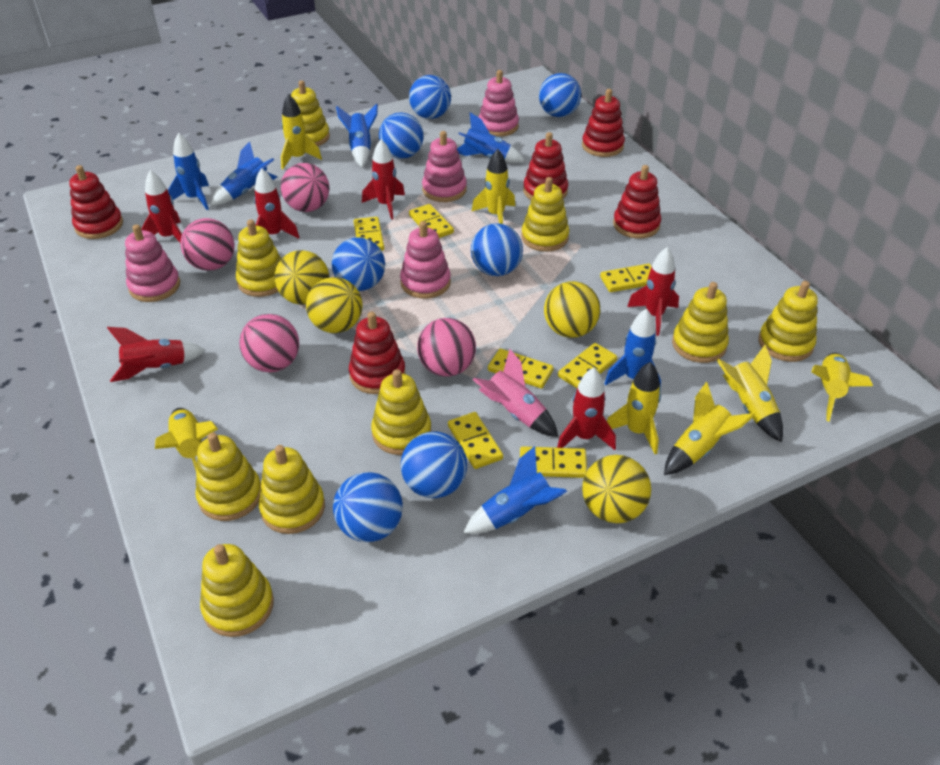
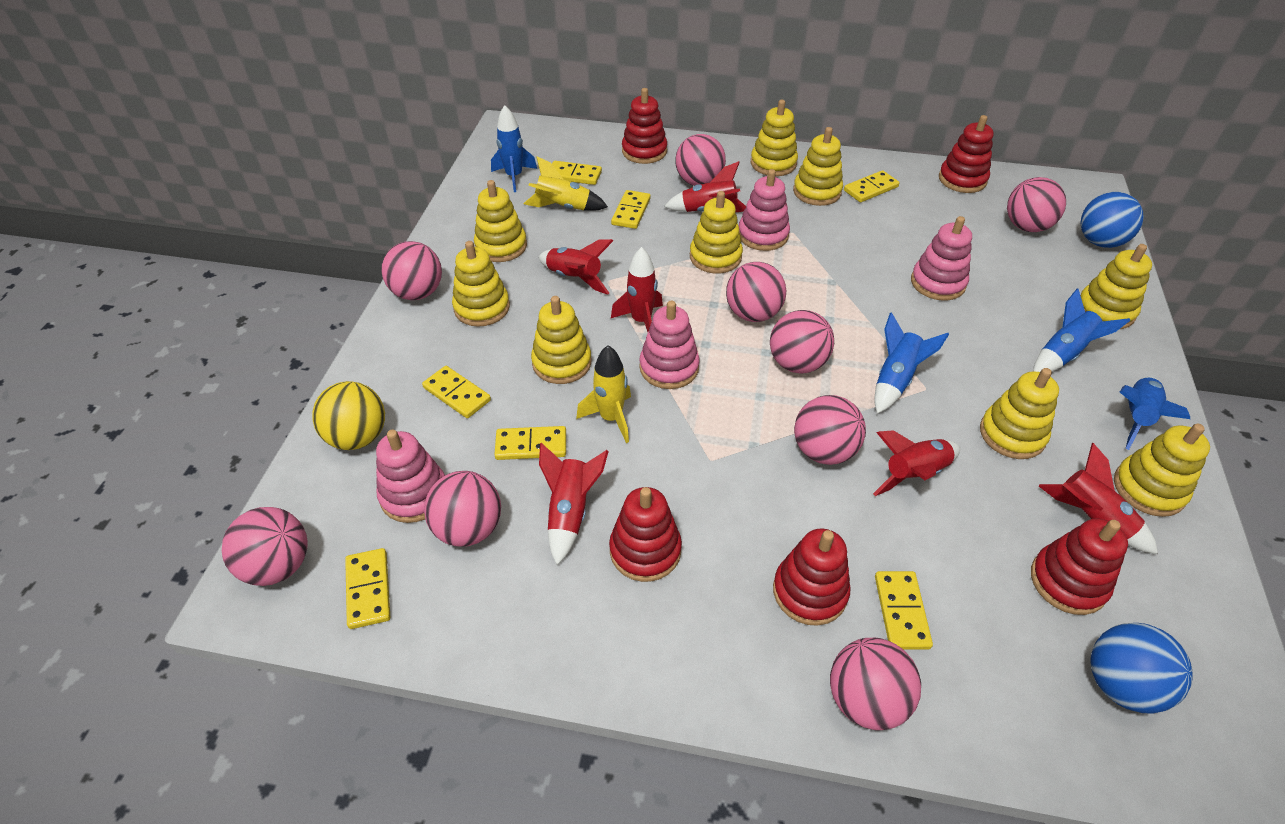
blue ball: 7 -> 2
blue rocket: 6 -> 4
pink ball: 4 -> 9
pink rocket: 1 -> 0
yellow ball: 4 -> 1
yellow rocket: 7 -> 2

